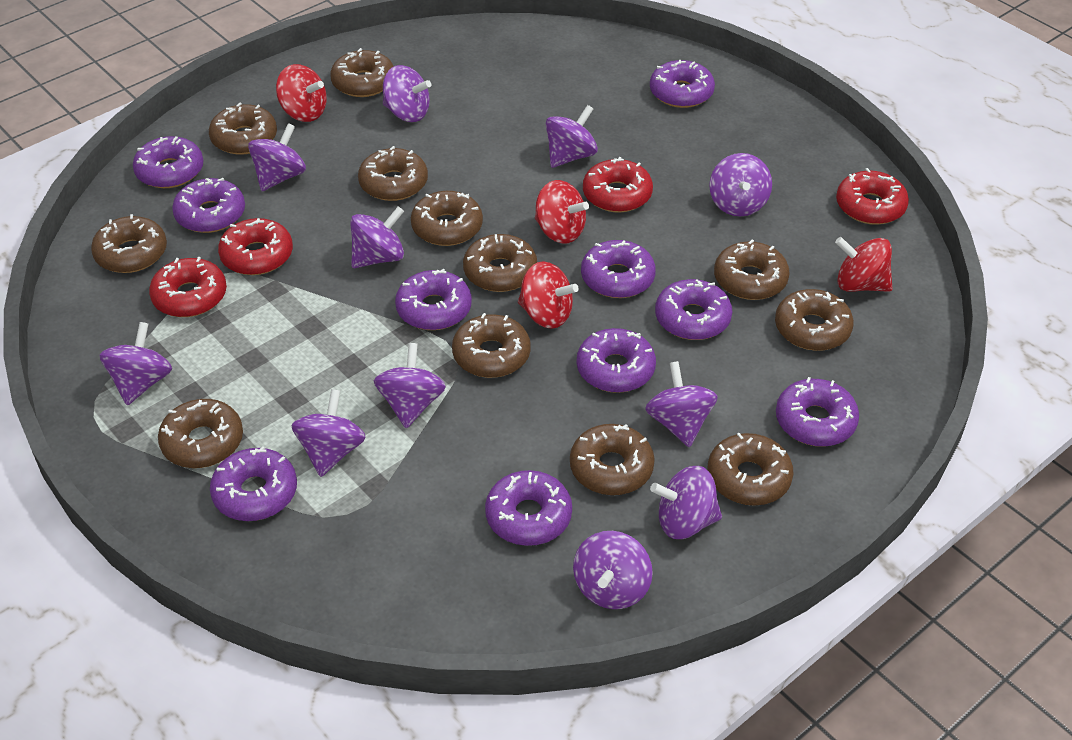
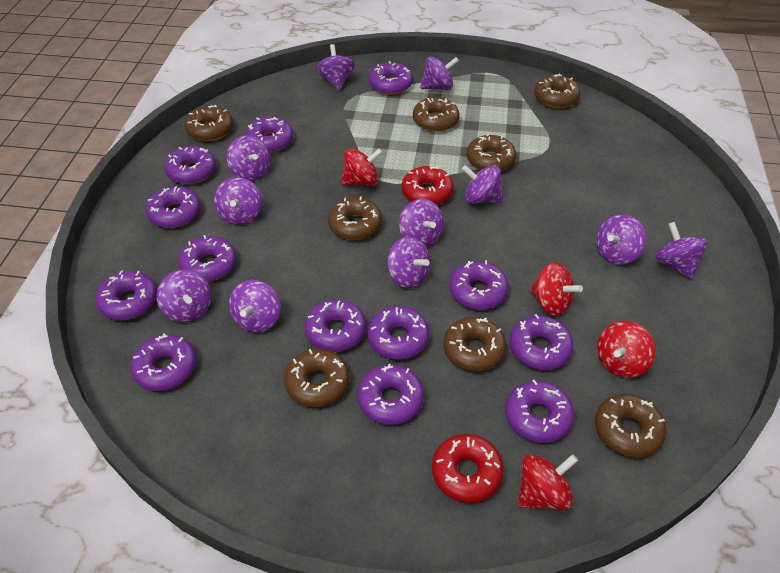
brown donut: 12 -> 8
purple donut: 10 -> 13
red donut: 4 -> 2

